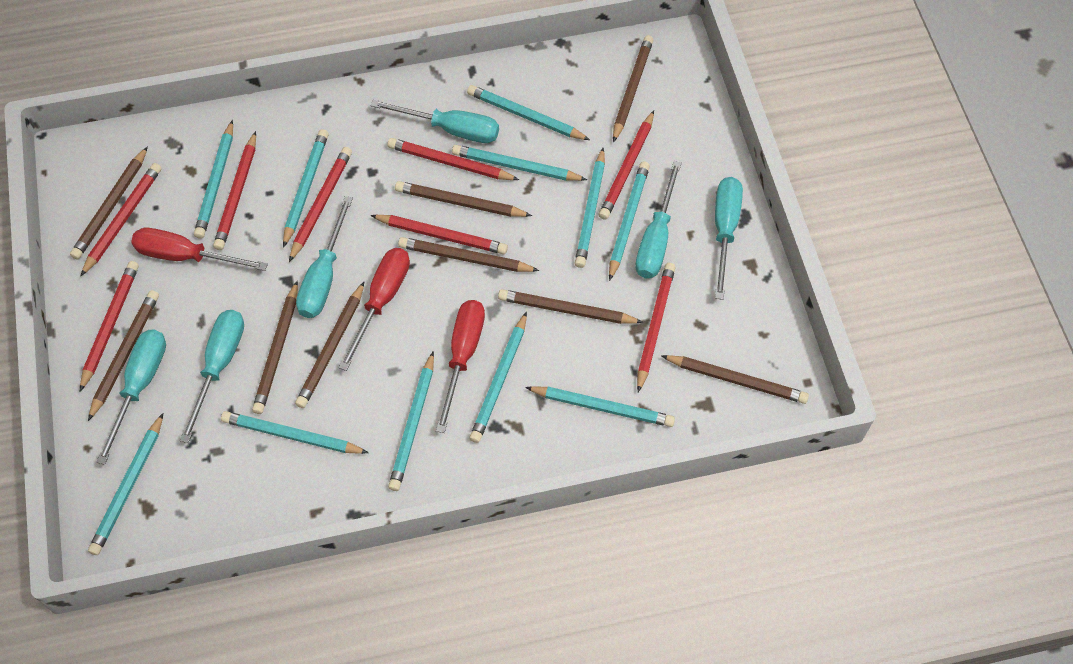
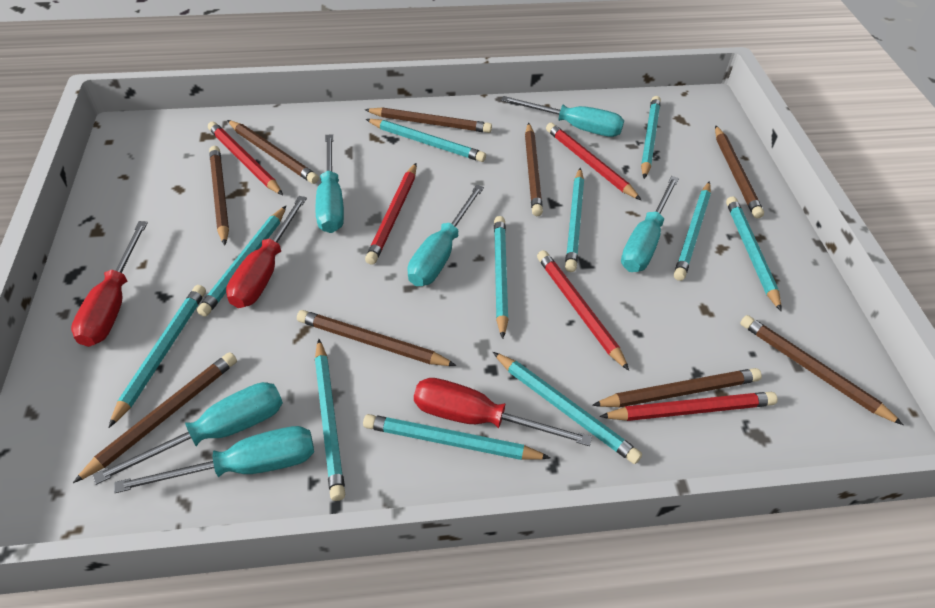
red pencil: 8 -> 5

